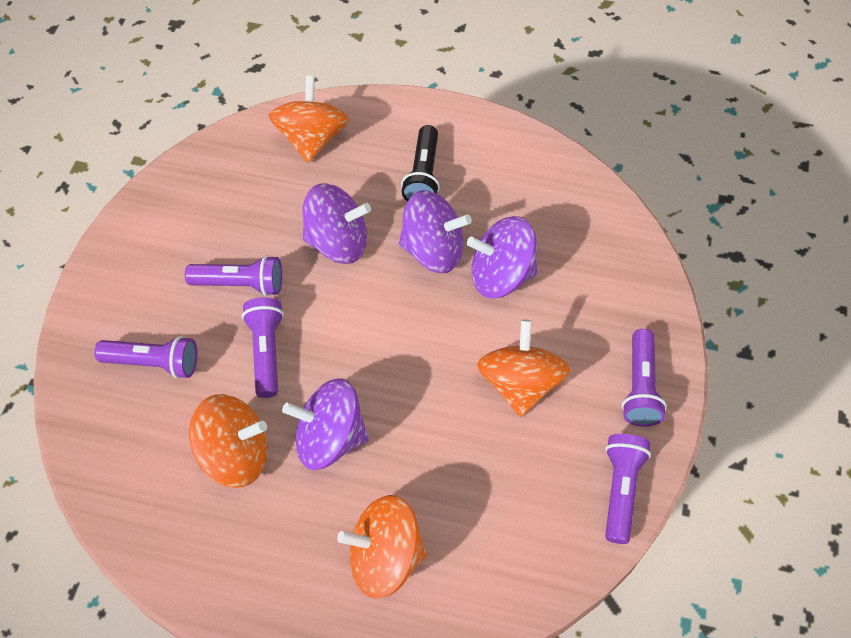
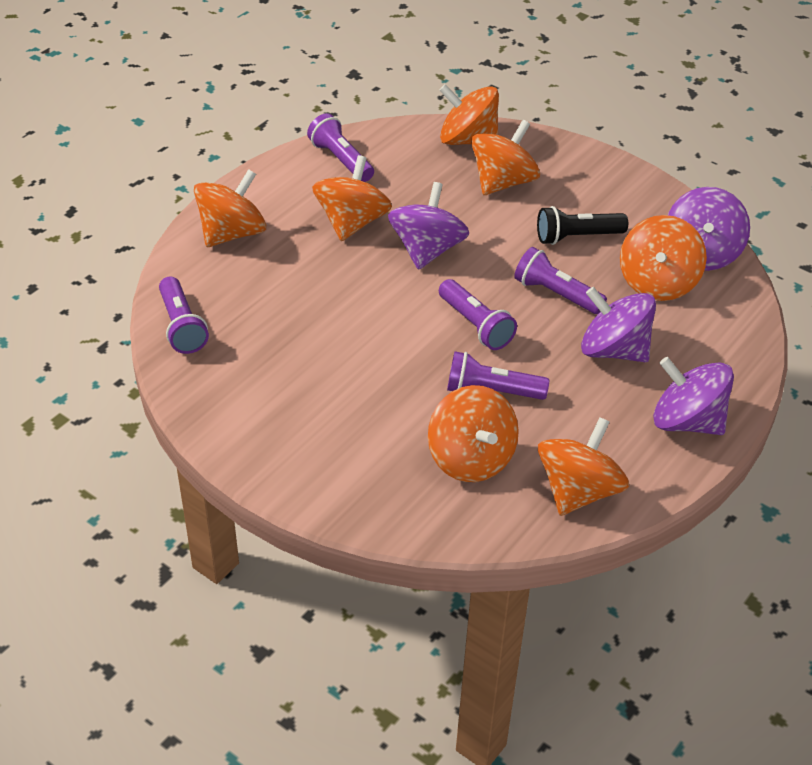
orange spinning top: 4 -> 7

